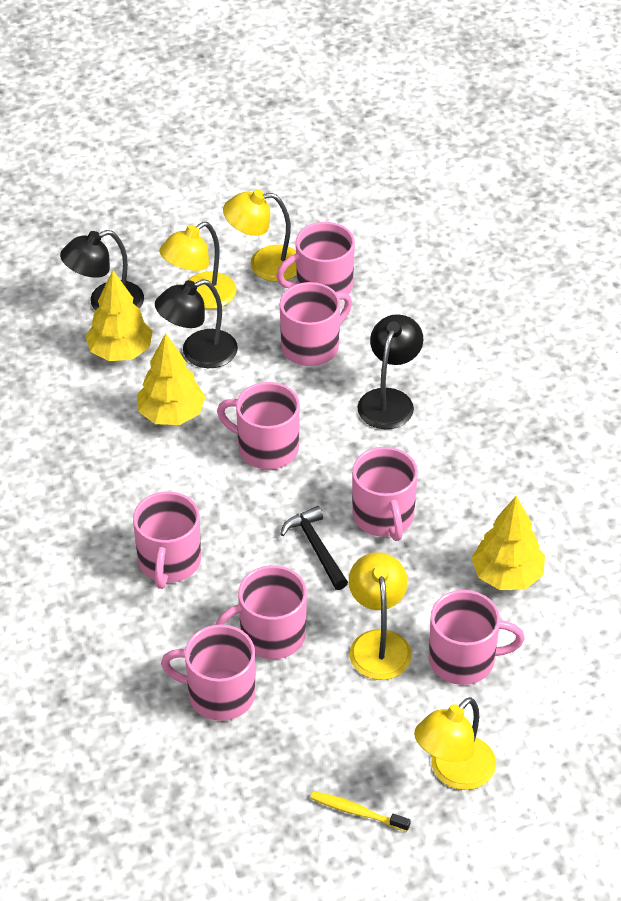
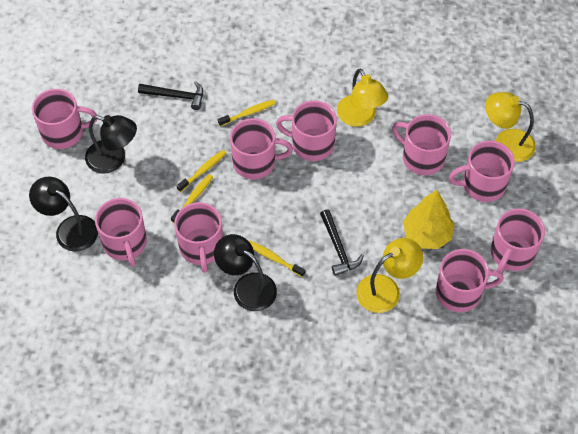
black hammer: 1 -> 2
pink mug: 8 -> 9
yellow lamp: 4 -> 3
yellow toothbrush: 1 -> 4
yellow tree: 3 -> 1

